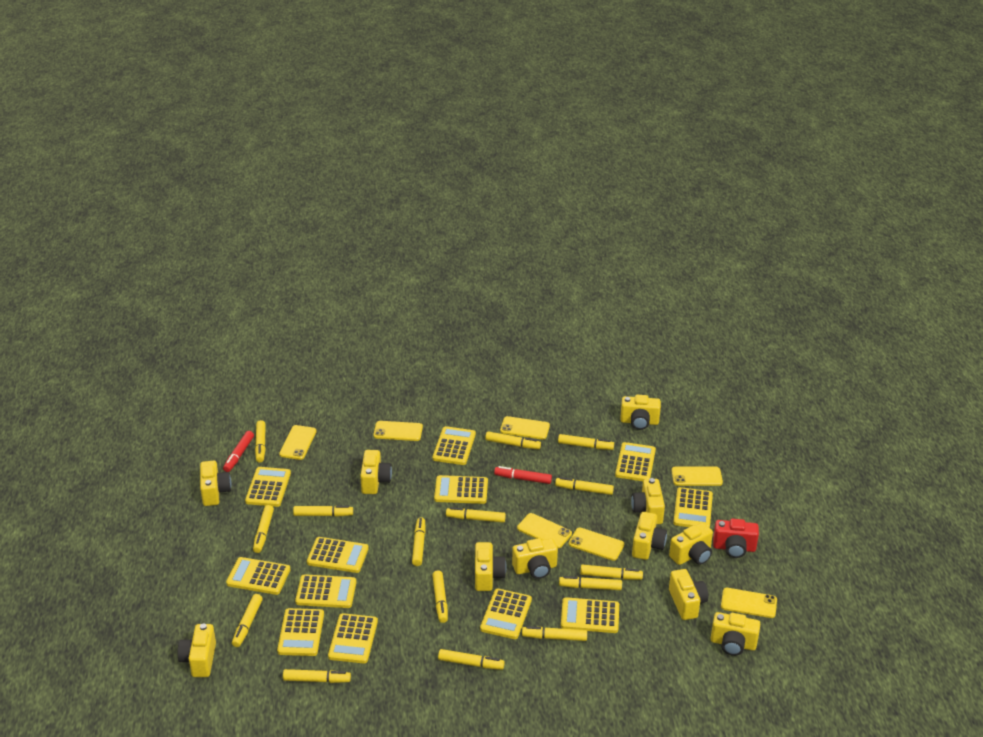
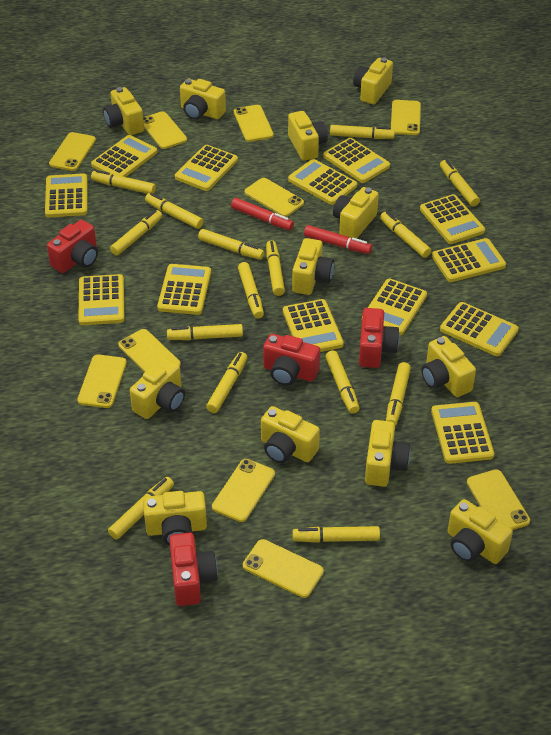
red camera: 1 -> 4
yellow calculator: 12 -> 13
yellow camera: 11 -> 12
yellow phone: 7 -> 10

